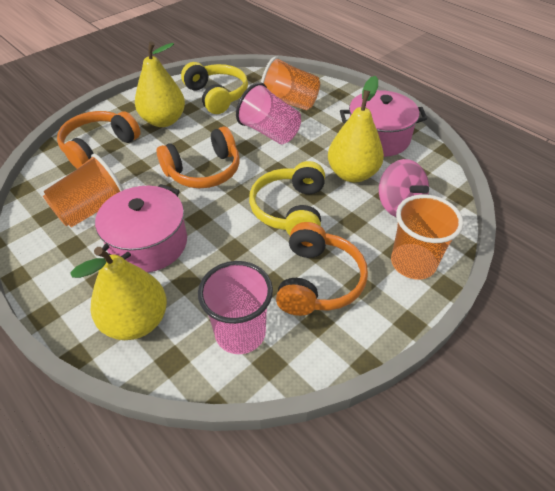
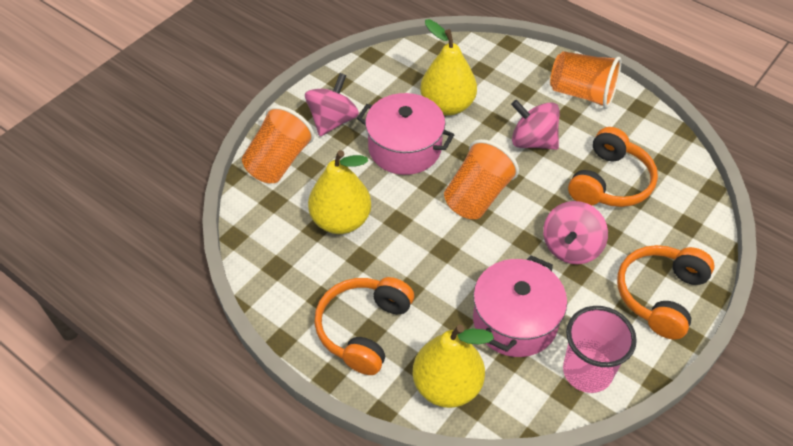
pink cup: 2 -> 1
pink spinning top: 1 -> 3
yellow headphones: 2 -> 0

